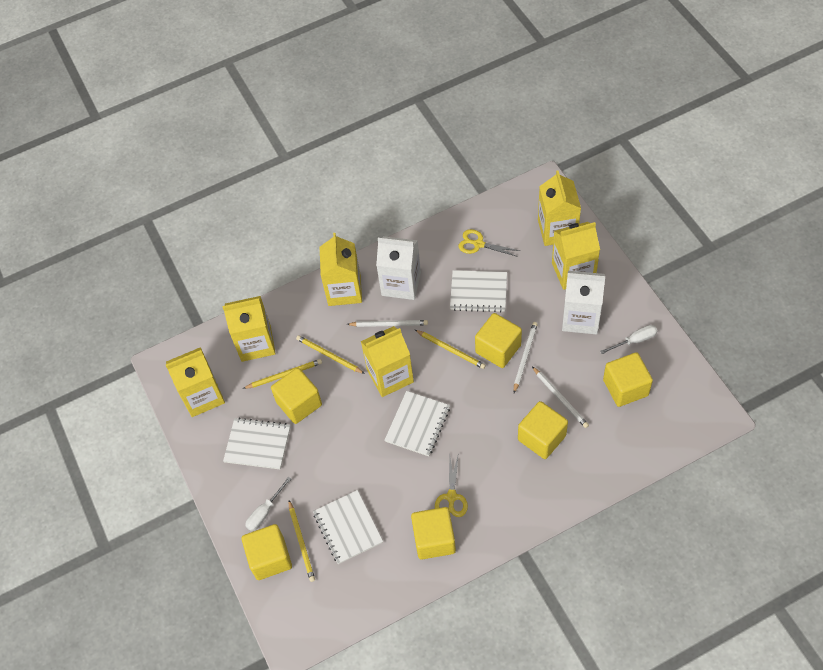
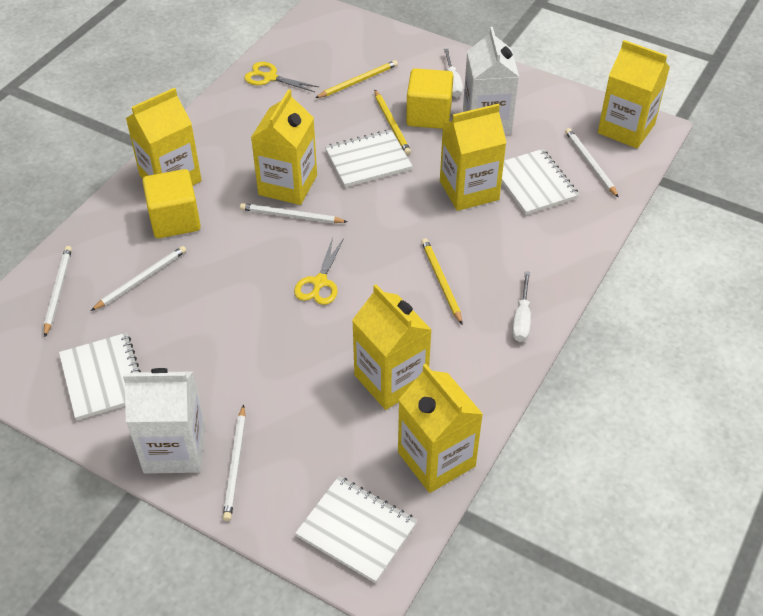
white pencil: 3 -> 5
yellow cube: 6 -> 2
yellow pencil: 4 -> 3

